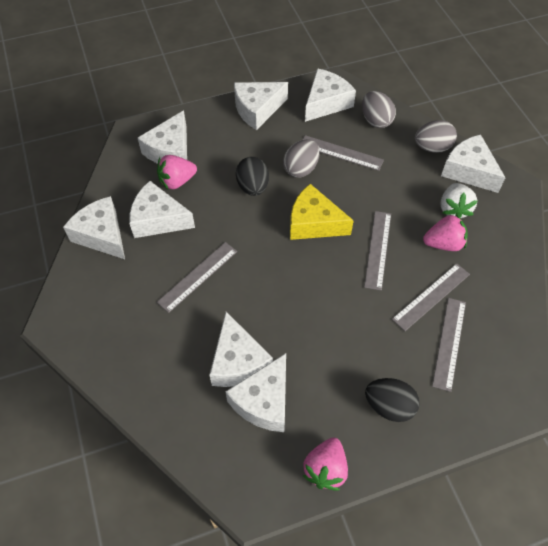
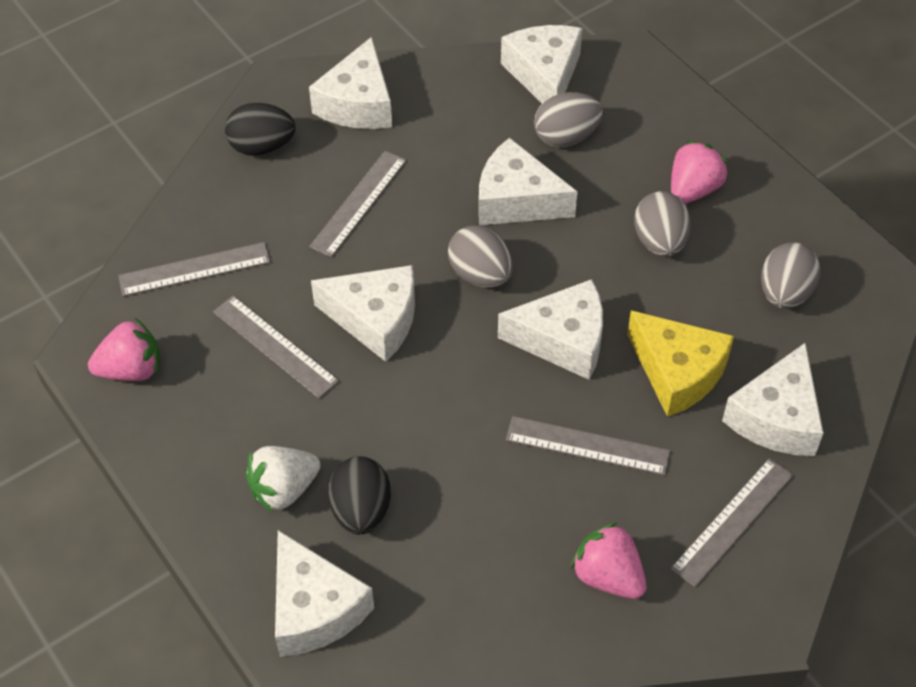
grey egg: 3 -> 4
white cheese: 8 -> 7

